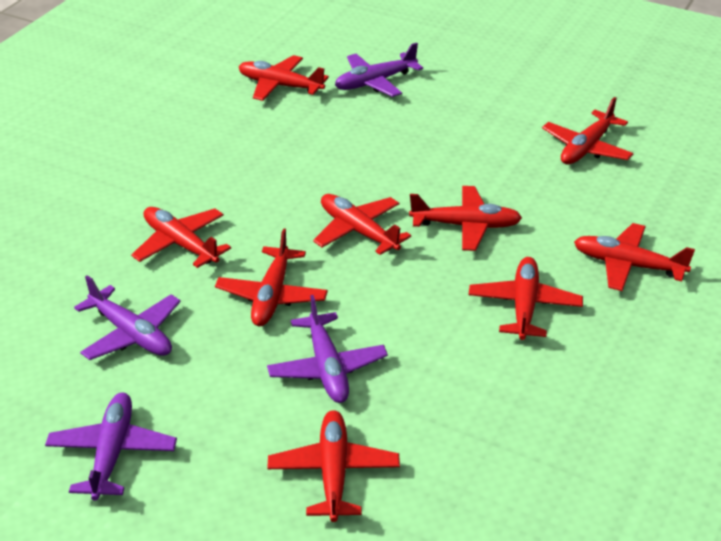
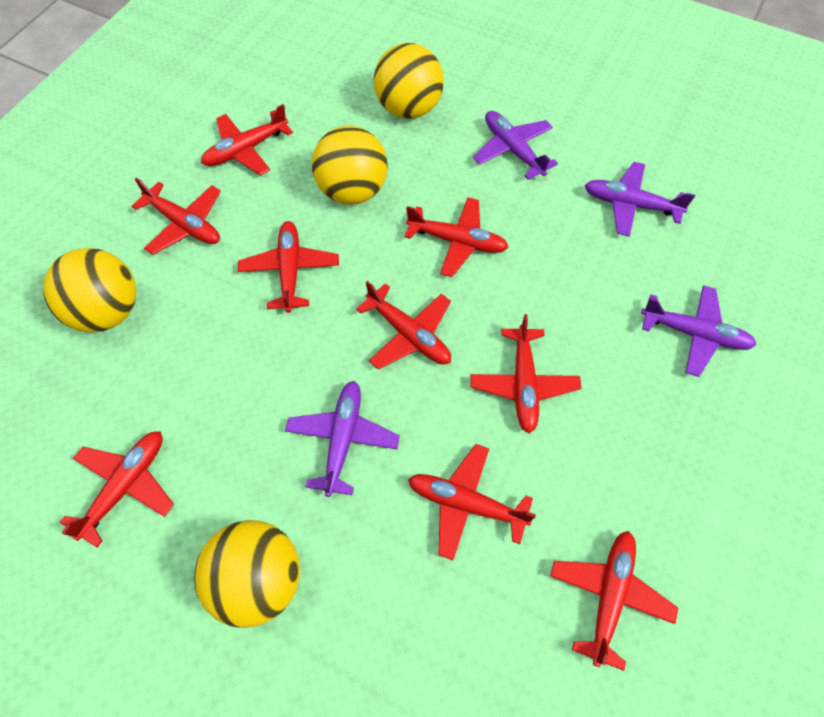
yellow ball: 0 -> 4

